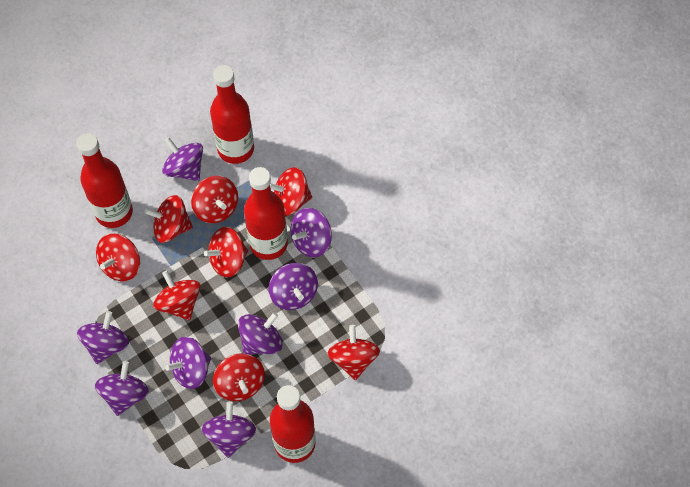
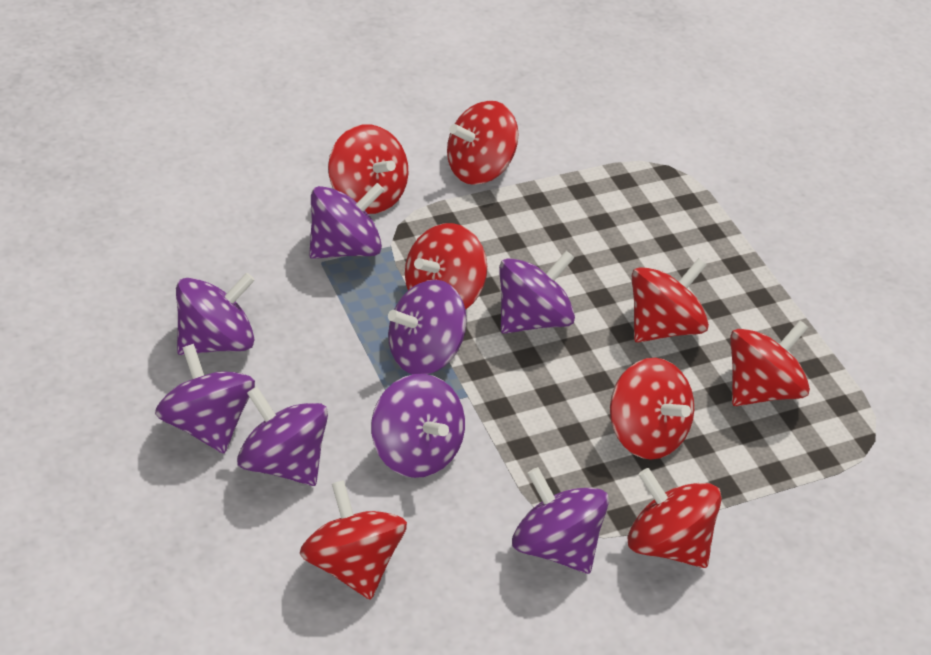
red bottle: 4 -> 0

